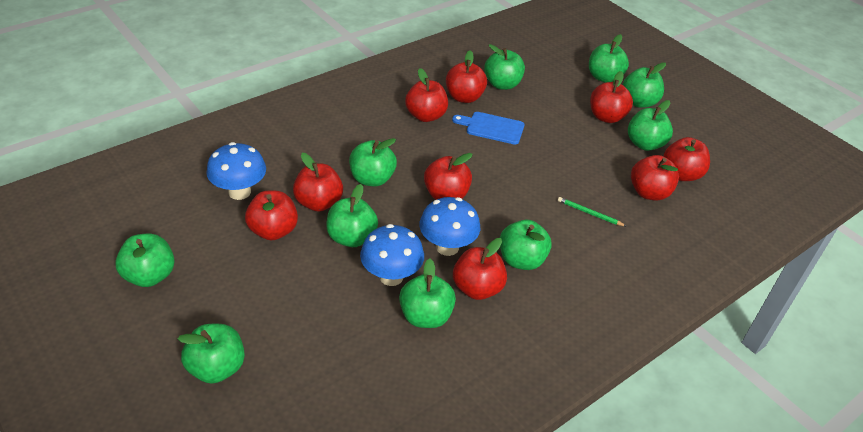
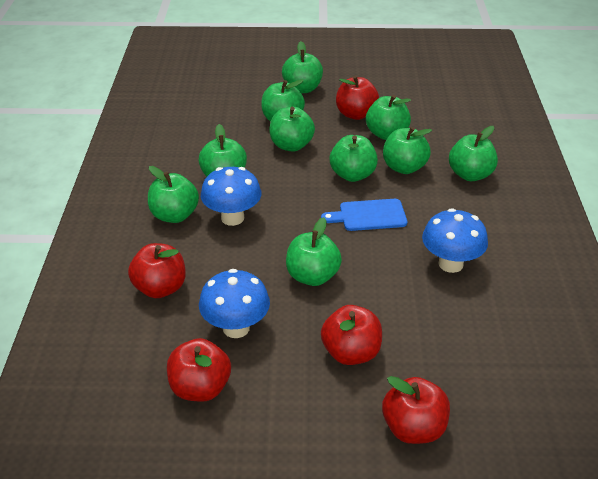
green pencil: 1 -> 0
red apple: 9 -> 5

